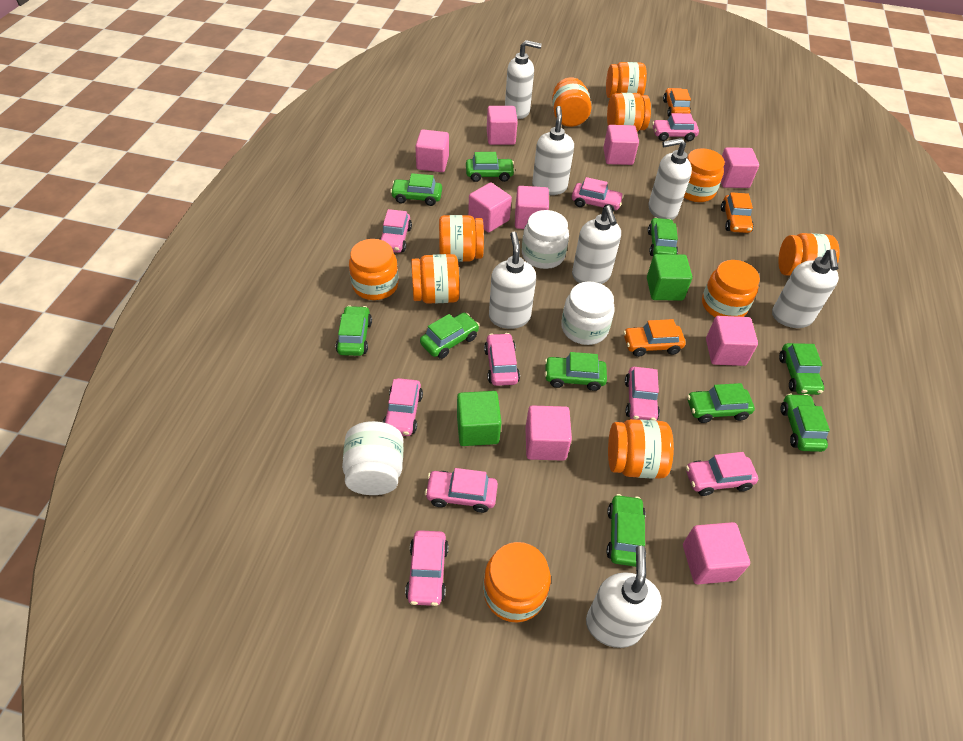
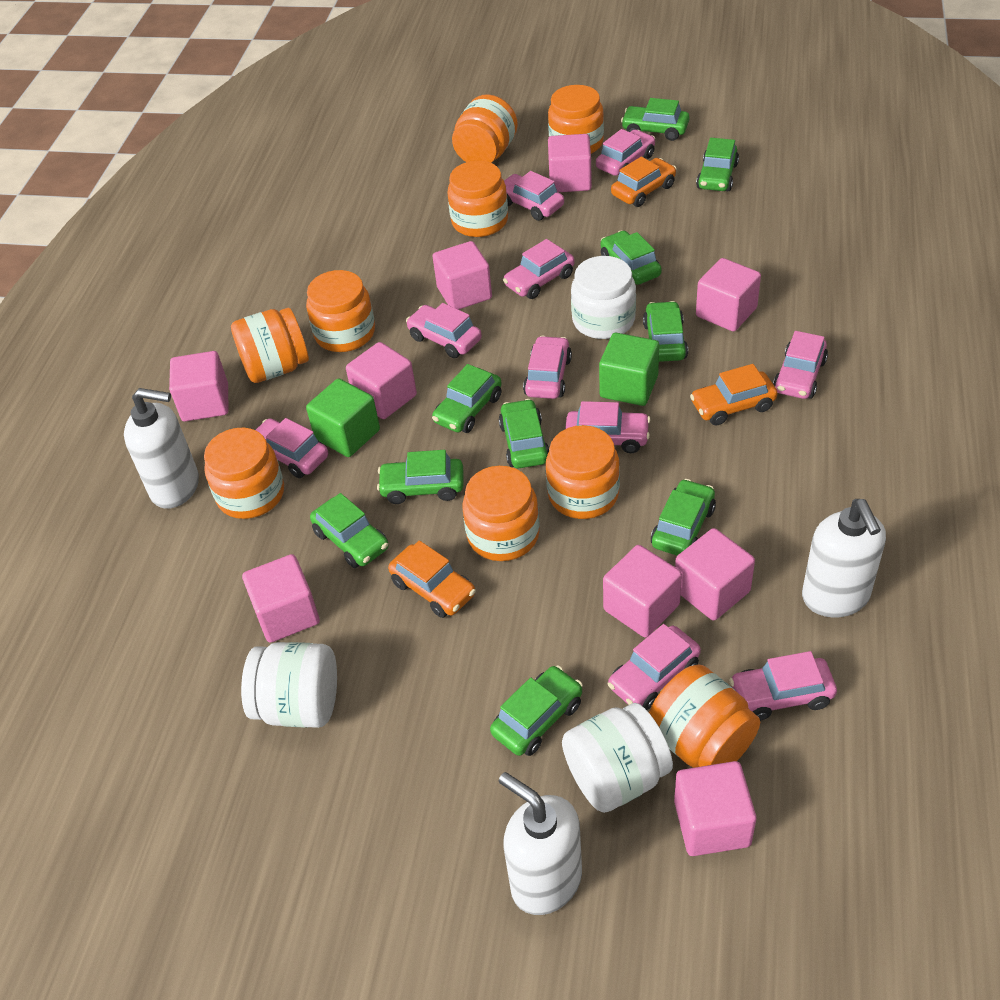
orange jar: 11 -> 9
pink car: 9 -> 10
white soap dispenser: 7 -> 3

